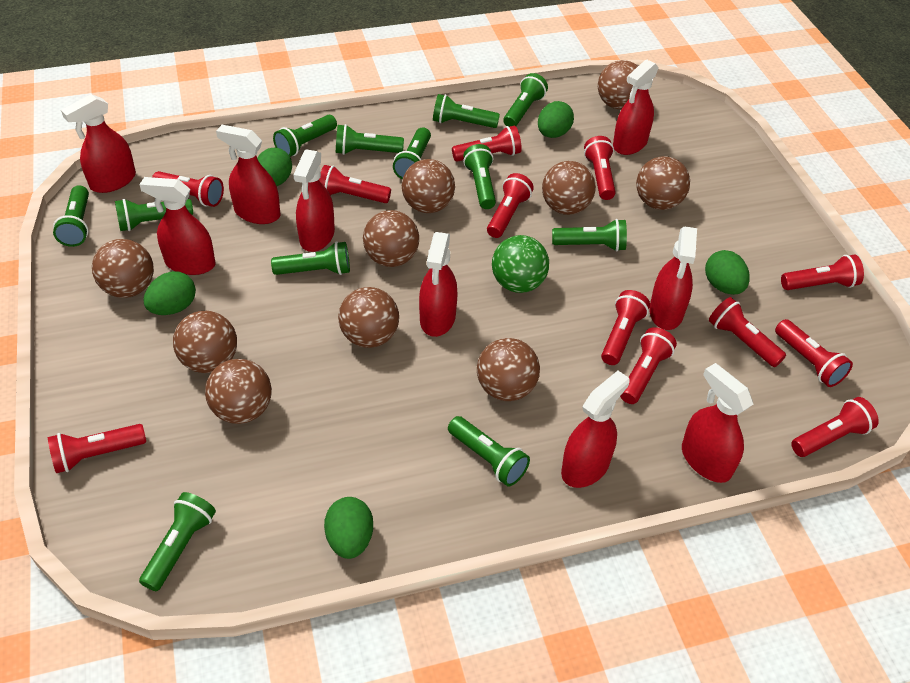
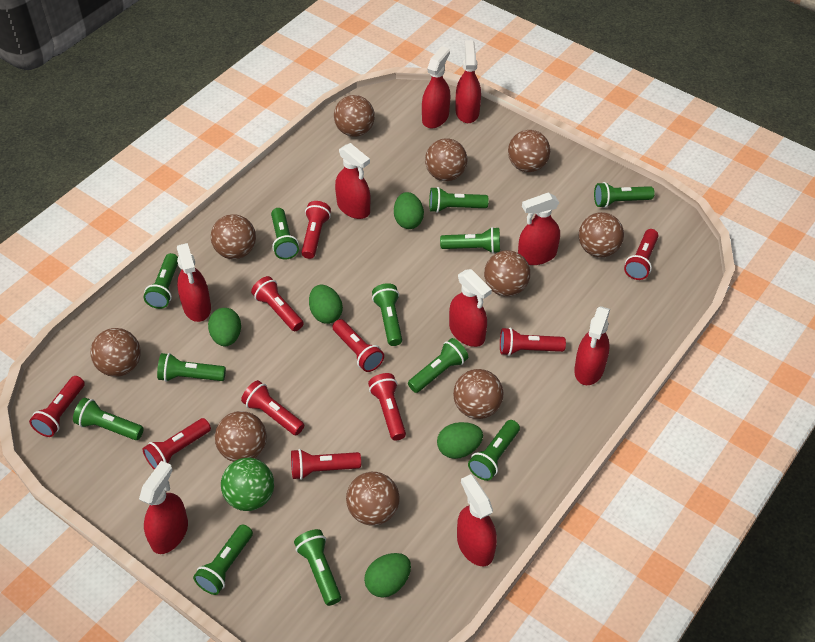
red flashlight: 12 -> 10

